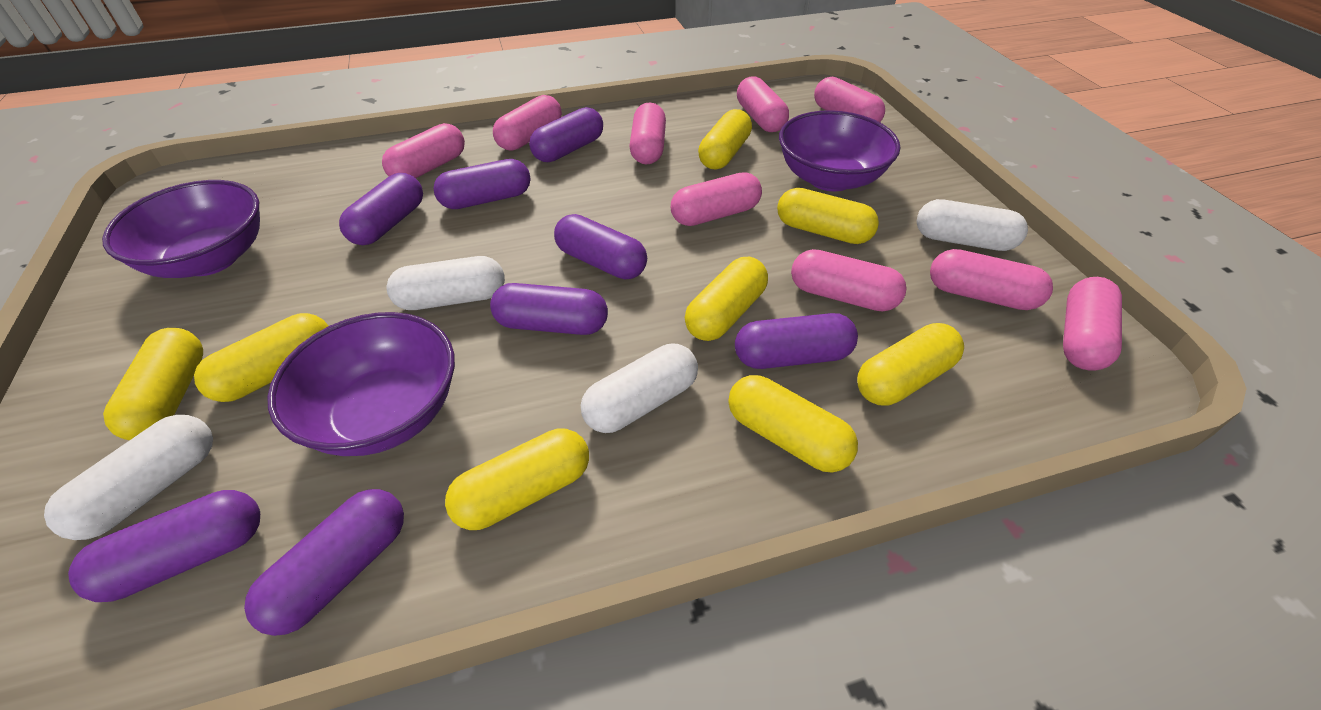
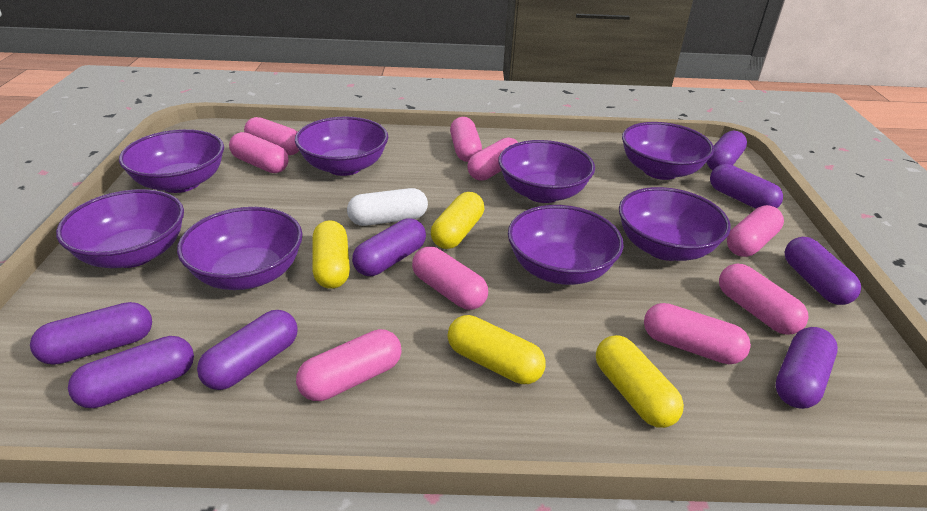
purple bowl: 3 -> 8
white capsule: 4 -> 1
yellow capsule: 8 -> 4

